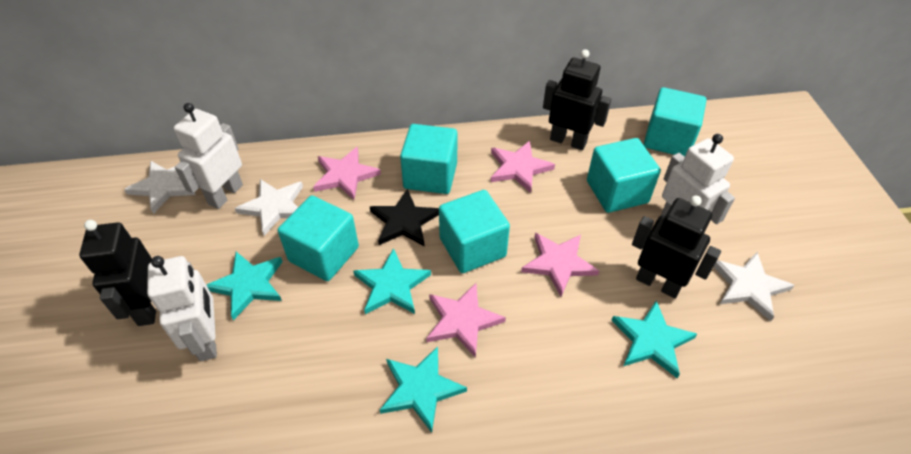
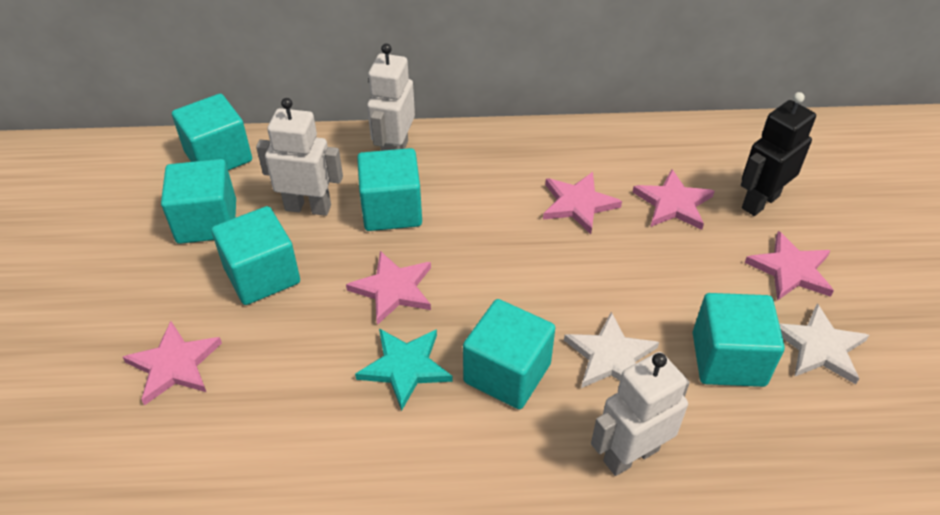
black robot: 3 -> 1
black star: 1 -> 0
pink star: 4 -> 5
turquoise cube: 5 -> 6
turquoise star: 4 -> 1
white star: 3 -> 2

